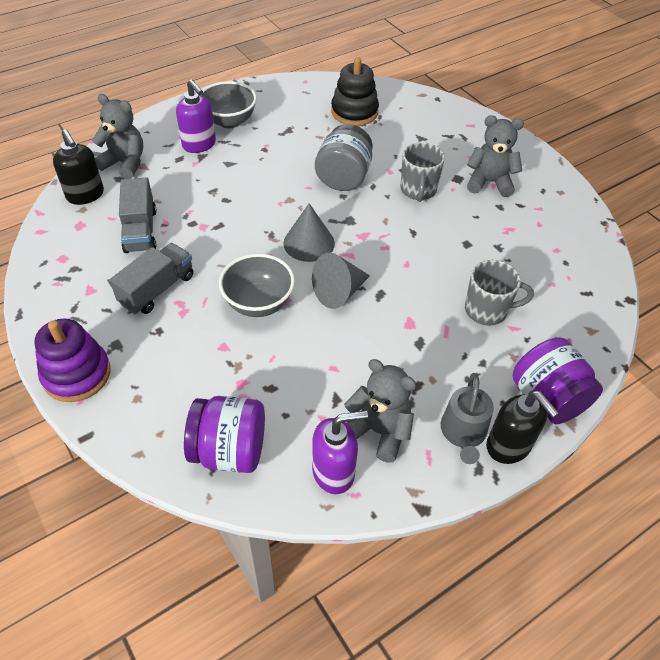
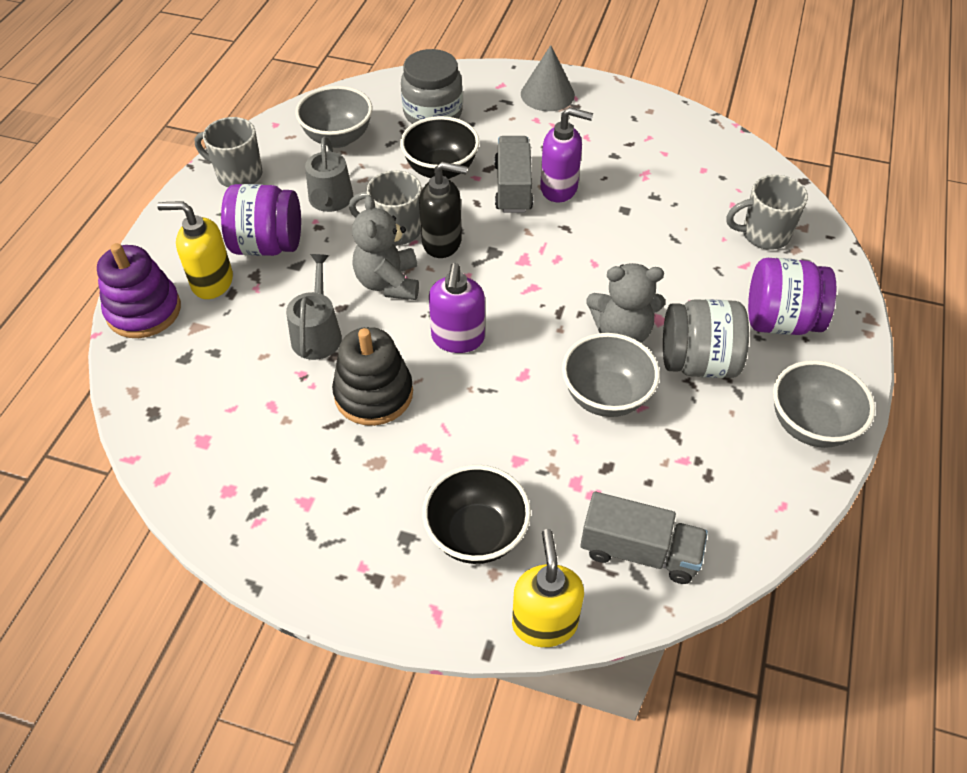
black bowl: 0 -> 2
black soap dispenser: 2 -> 1
grey bowl: 2 -> 3
grey cone: 2 -> 1
grey jar: 1 -> 2
grey mug: 2 -> 3
grey teddy bear: 3 -> 2
grey watering can: 1 -> 2
yellow soap dispenser: 0 -> 2

